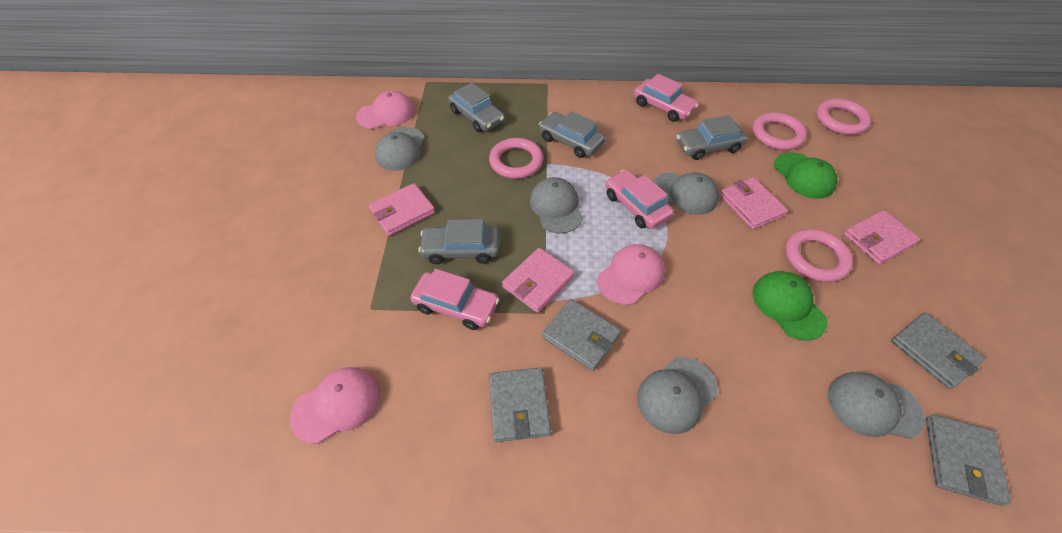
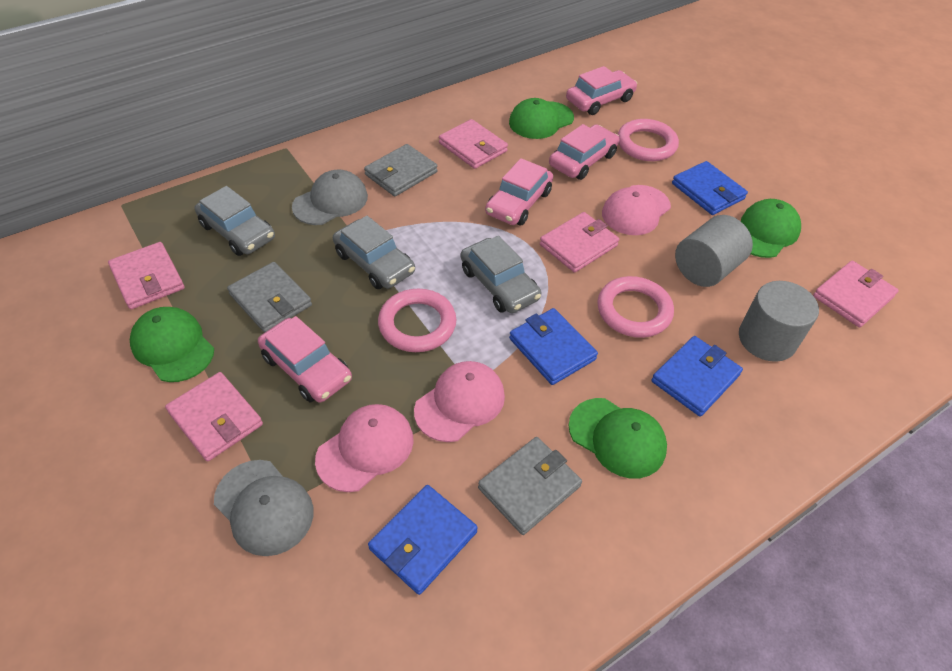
blue wallet: 0 -> 4
green cap: 2 -> 4
grey cap: 5 -> 2
grey car: 4 -> 3
grey cylinder: 0 -> 2
grey wallet: 4 -> 3
pink car: 3 -> 4
pink ring: 4 -> 3
pink wallet: 4 -> 5

